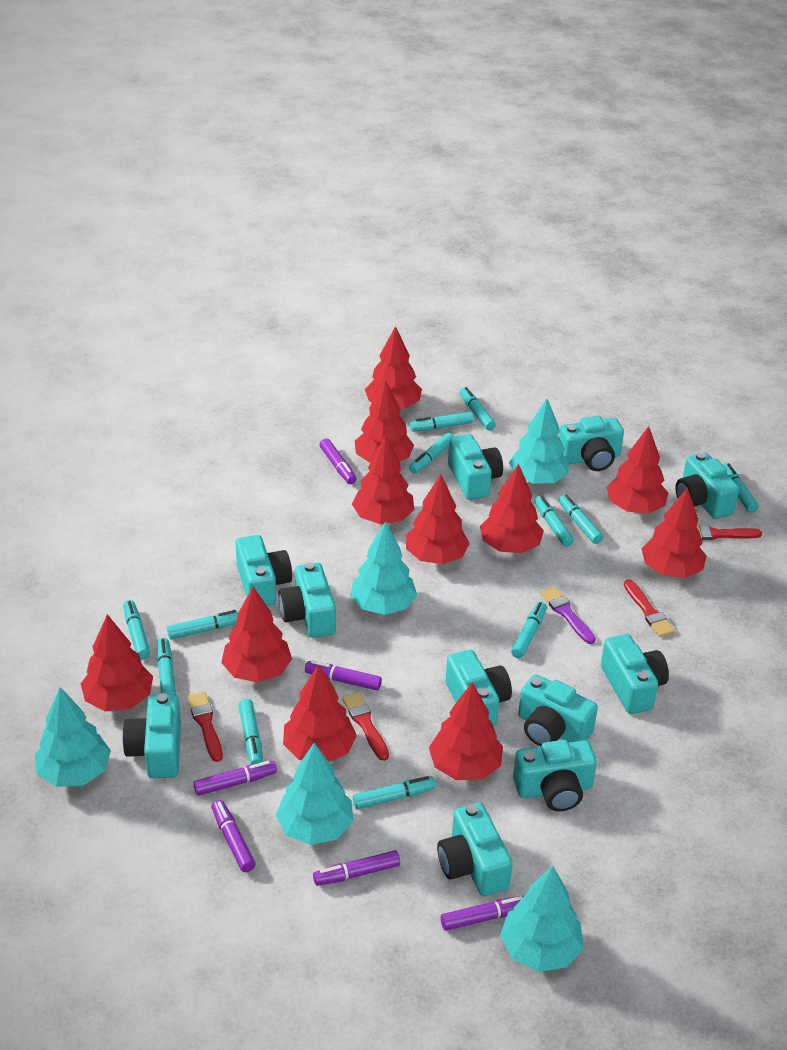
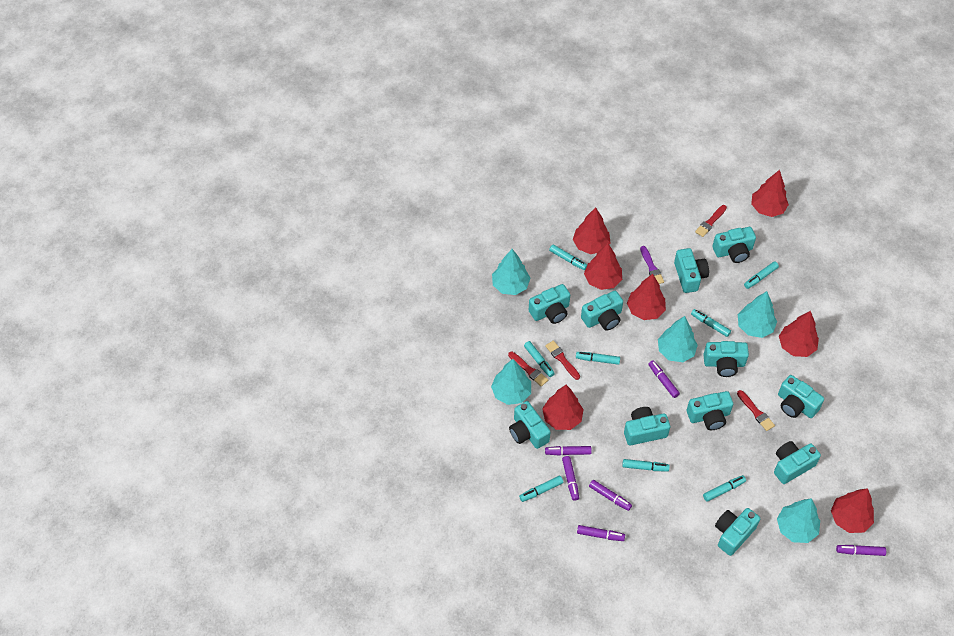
red tree: 11 -> 7
turquoise marker: 12 -> 8

